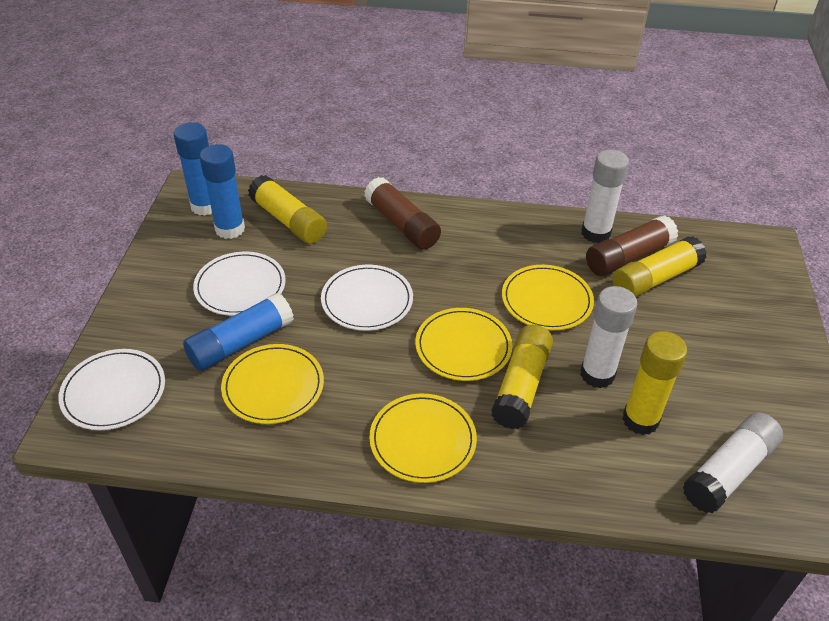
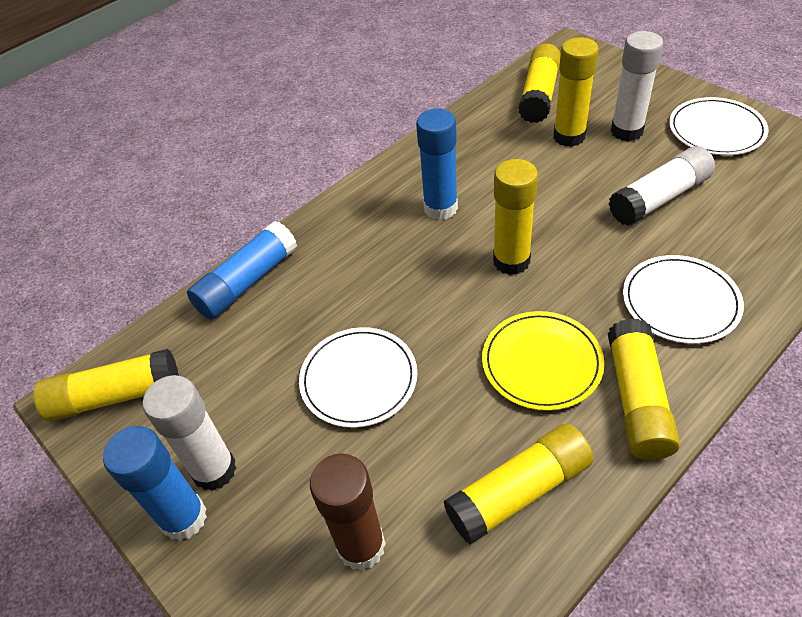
brown glue stick: 2 -> 1
yellow glue stick: 4 -> 6
yellow plate: 4 -> 1

